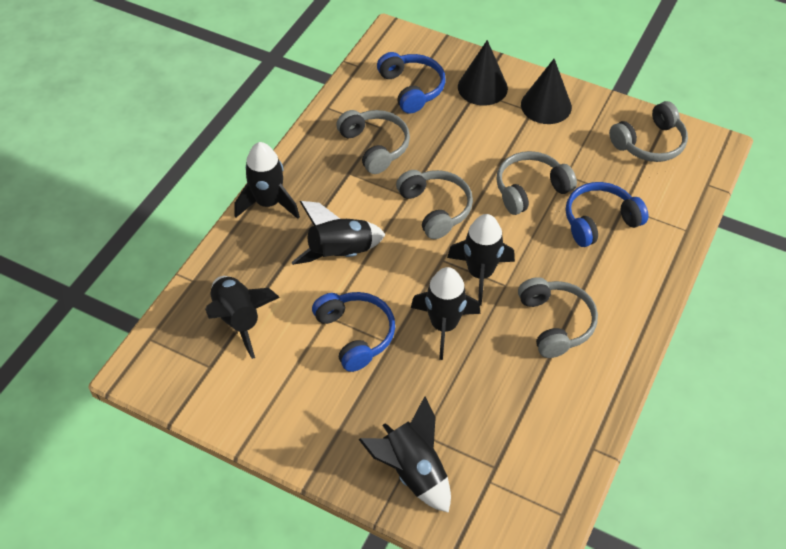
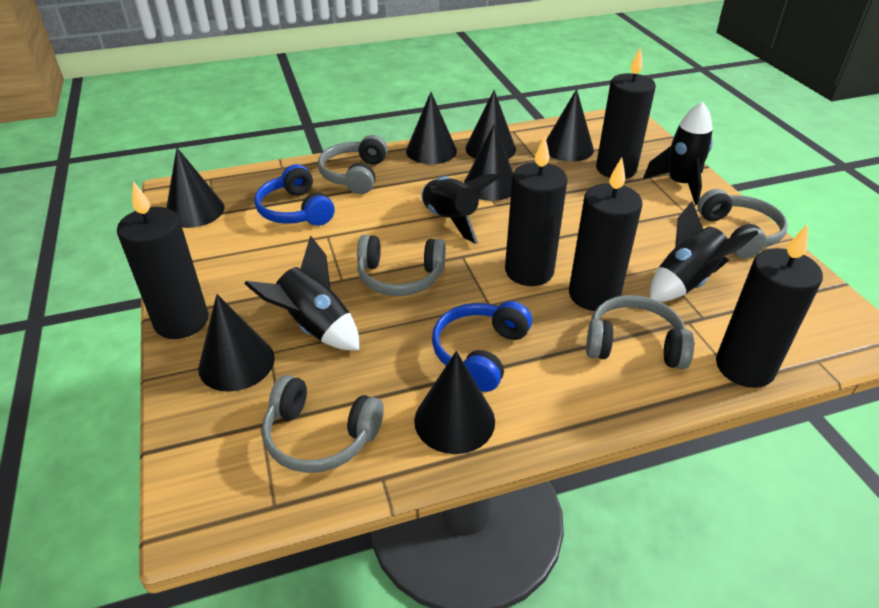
black candle: 0 -> 5
black cone: 2 -> 7
black rocket: 6 -> 4
blue headphones: 3 -> 2

